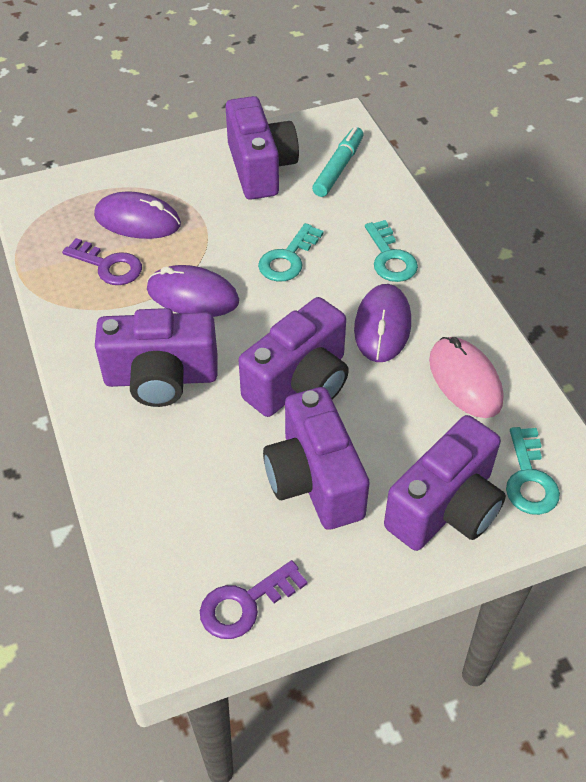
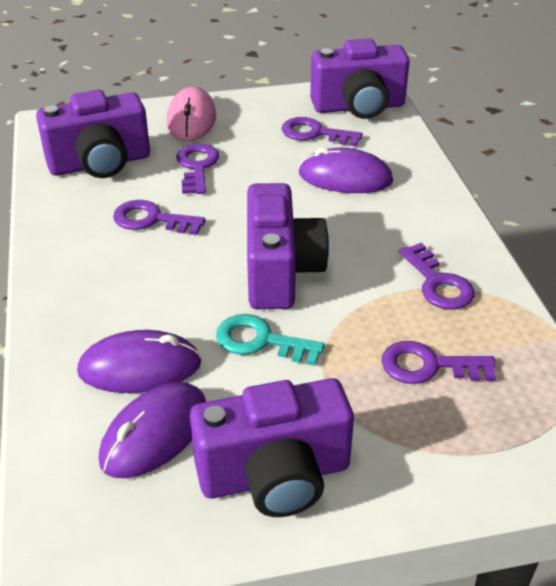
purple camera: 5 -> 4
purple key: 2 -> 5
turquoise key: 3 -> 1
turquoise marker: 1 -> 0

